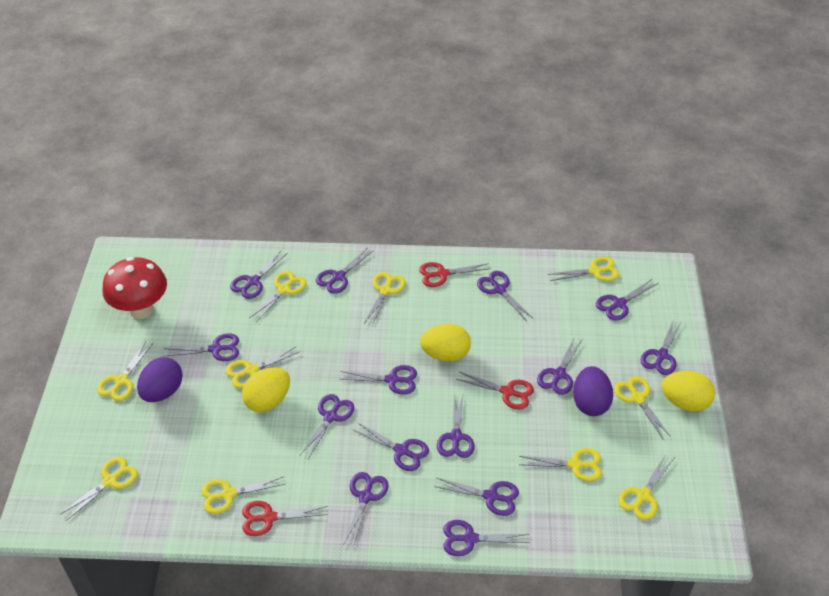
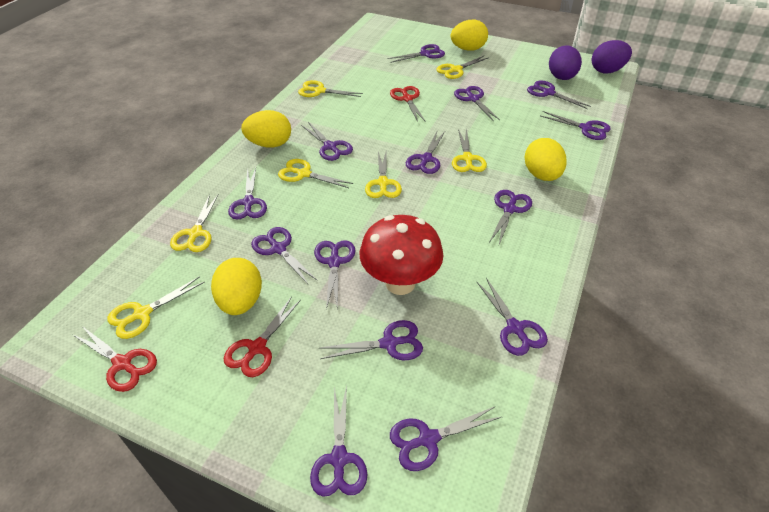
yellow egg: 3 -> 4
yellow scissors: 10 -> 7

